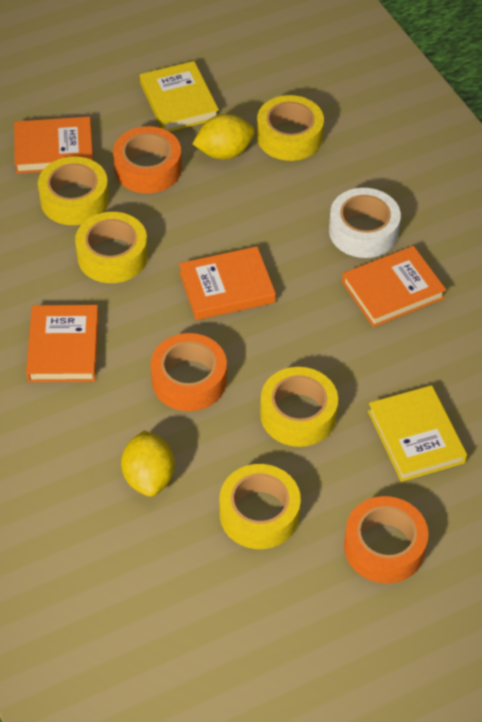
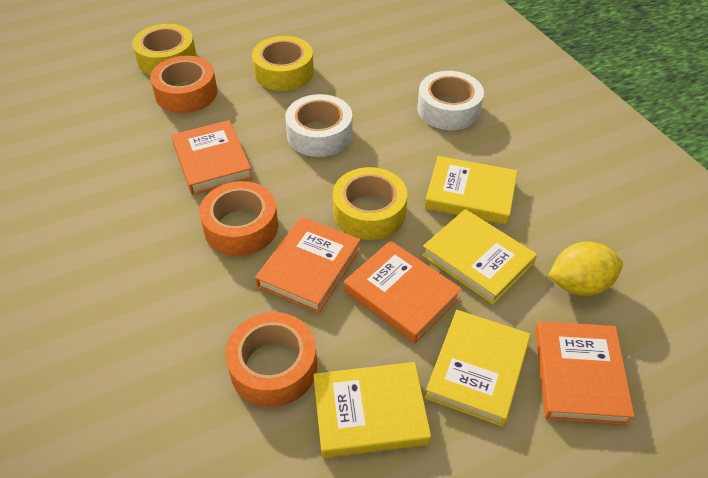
white tape: 1 -> 2
yellow book: 2 -> 4
yellow lemon: 2 -> 1
yellow tape: 5 -> 3

